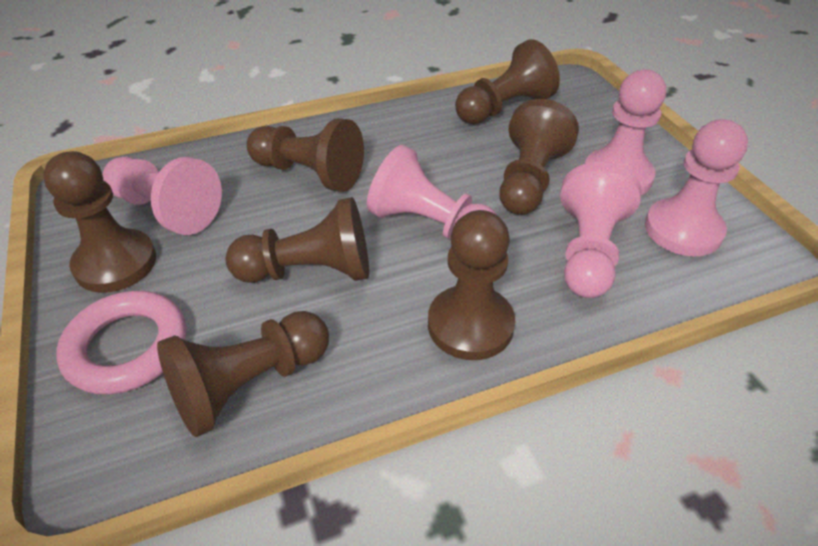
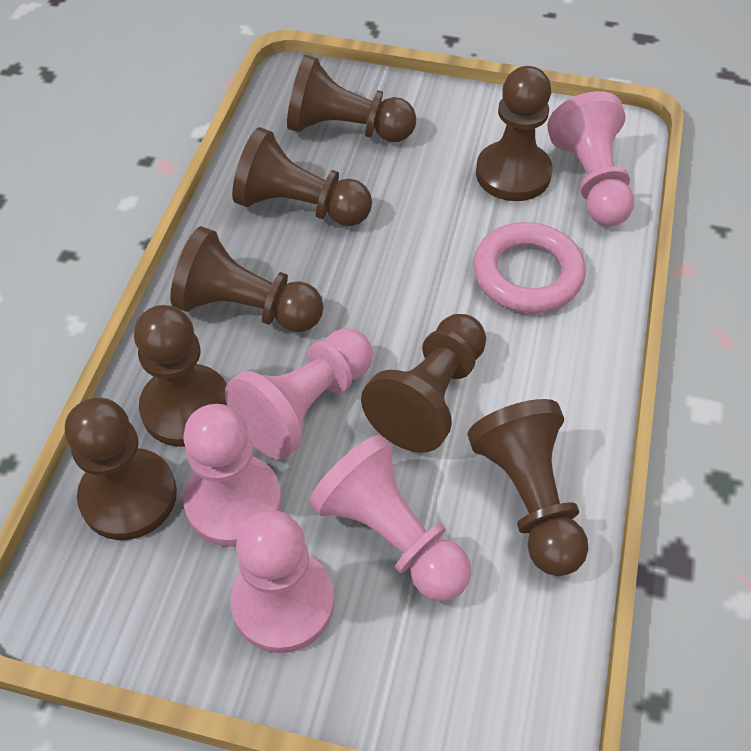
brown pawn: 7 -> 8

